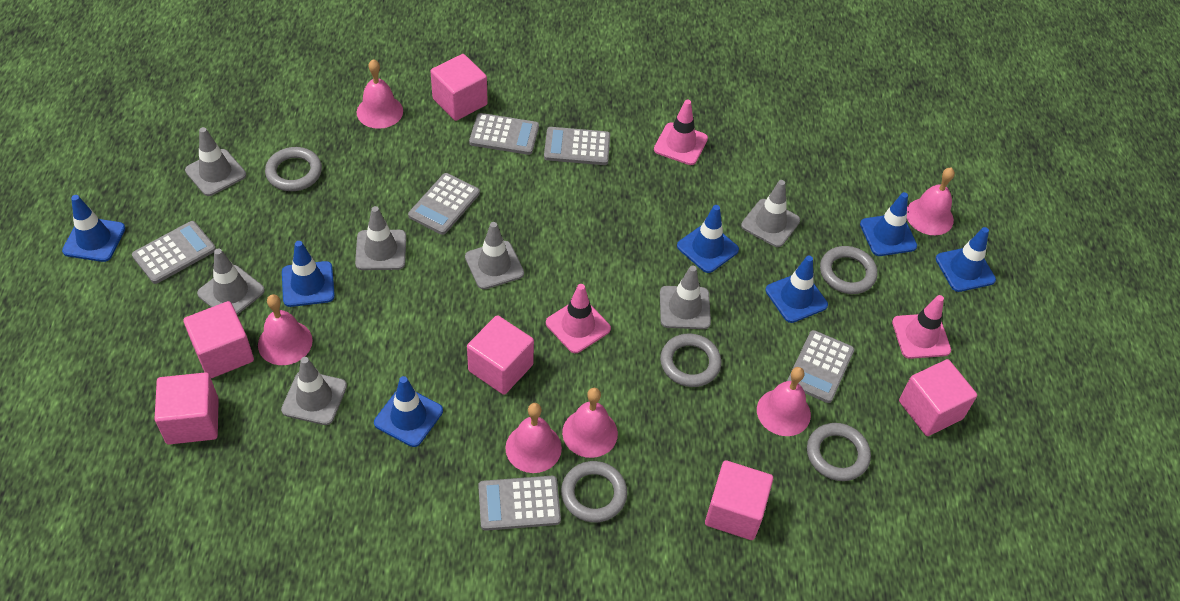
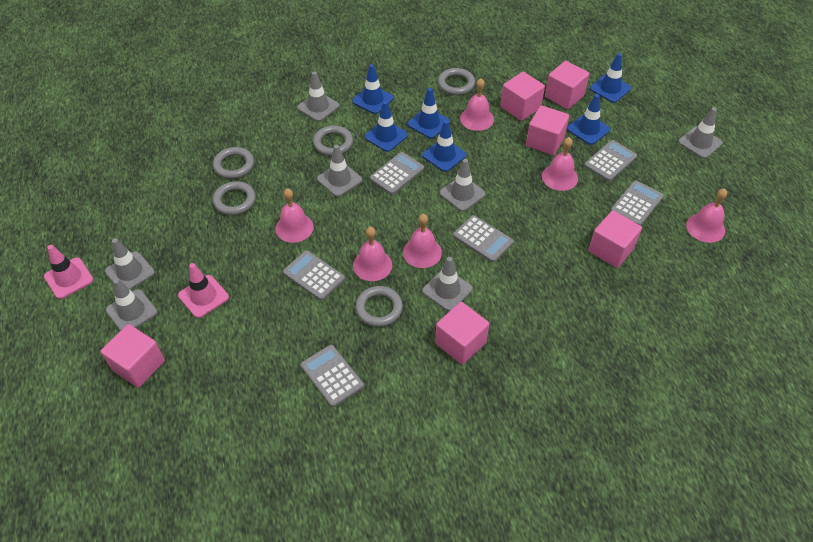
blue traffic cone: 7 -> 6
pink traffic cone: 3 -> 2

